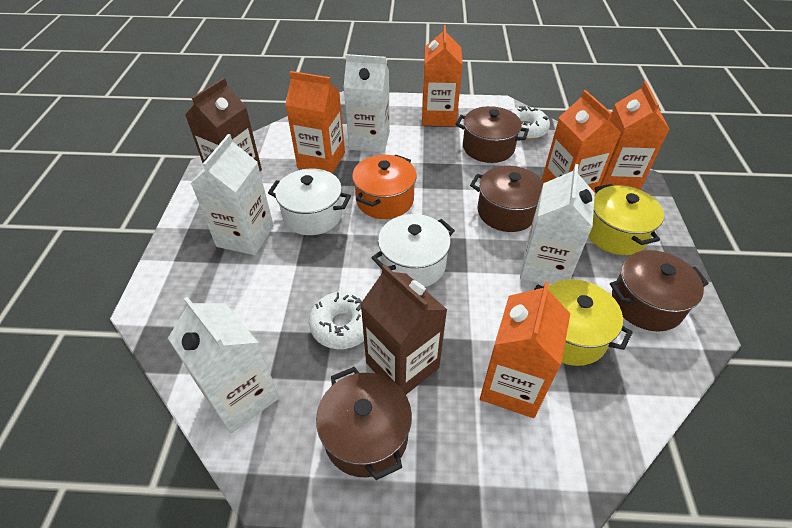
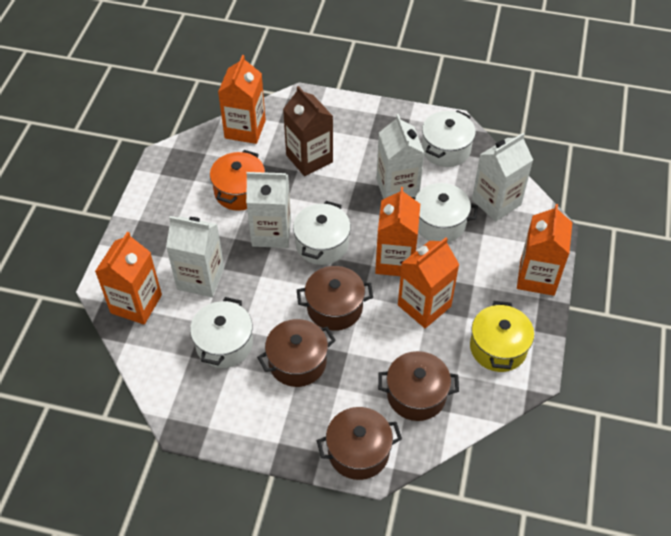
brown carton: 2 -> 1
white donut: 2 -> 0
white pot: 2 -> 4
yellow pot: 2 -> 1

